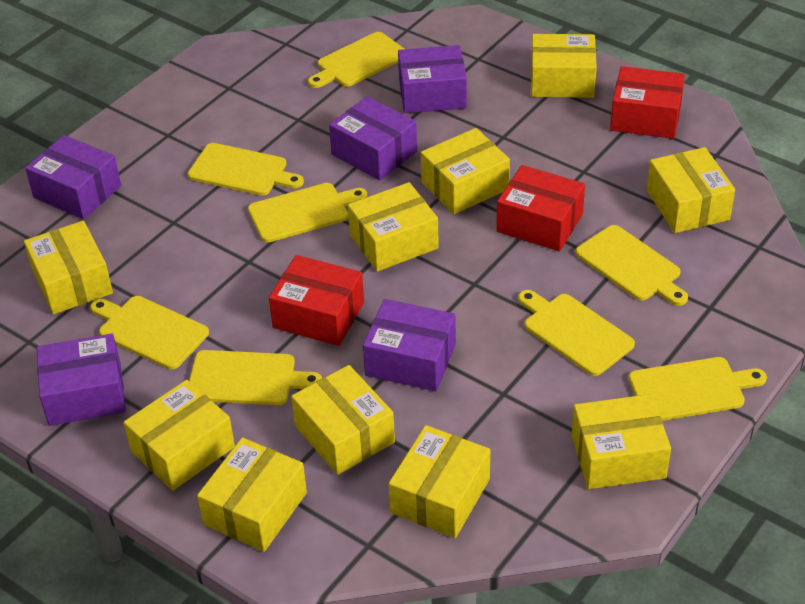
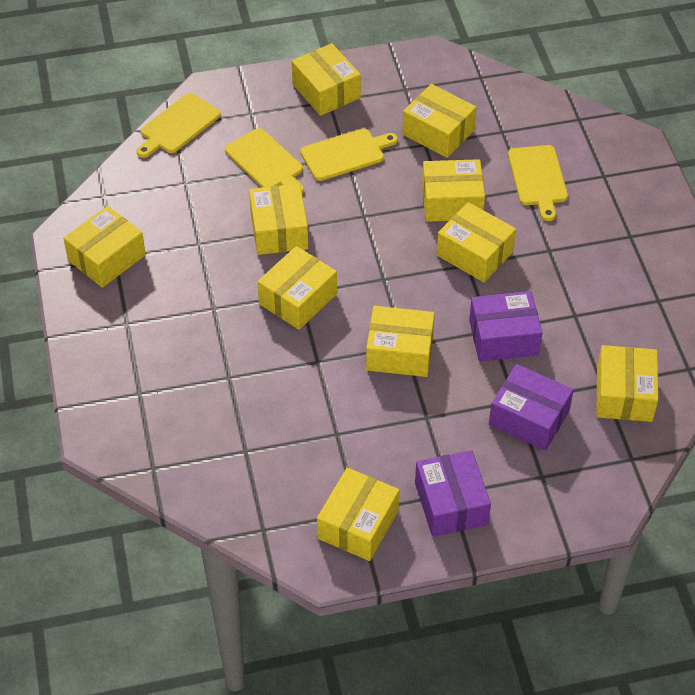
purple box: 5 -> 3
red box: 3 -> 0
yellow cutting board: 8 -> 4

